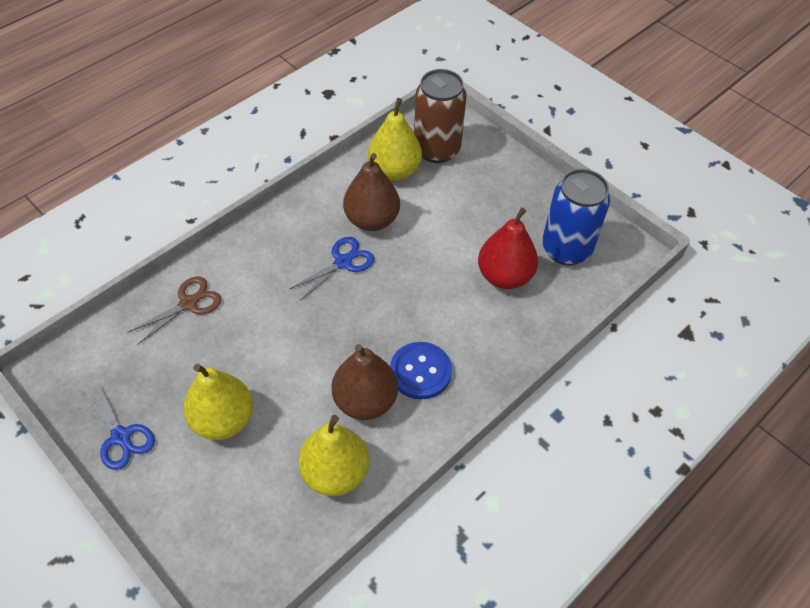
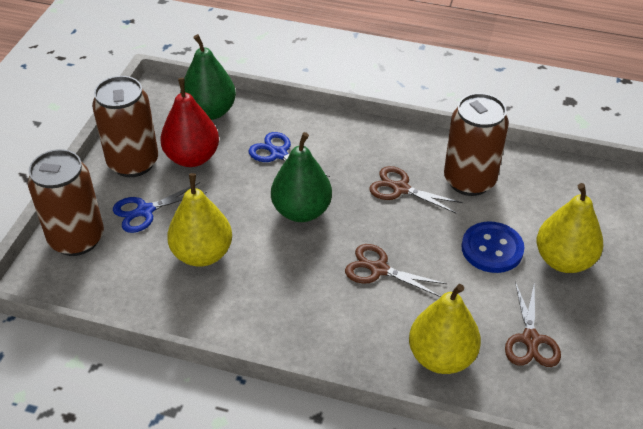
blue can: 1 -> 0
brown can: 1 -> 3
brown pear: 2 -> 0
brown scissors: 1 -> 3
green pear: 0 -> 2

